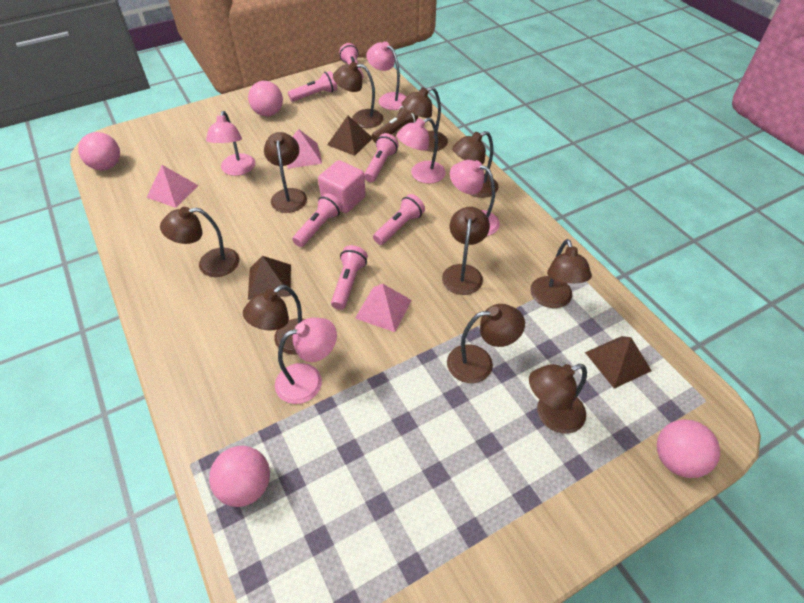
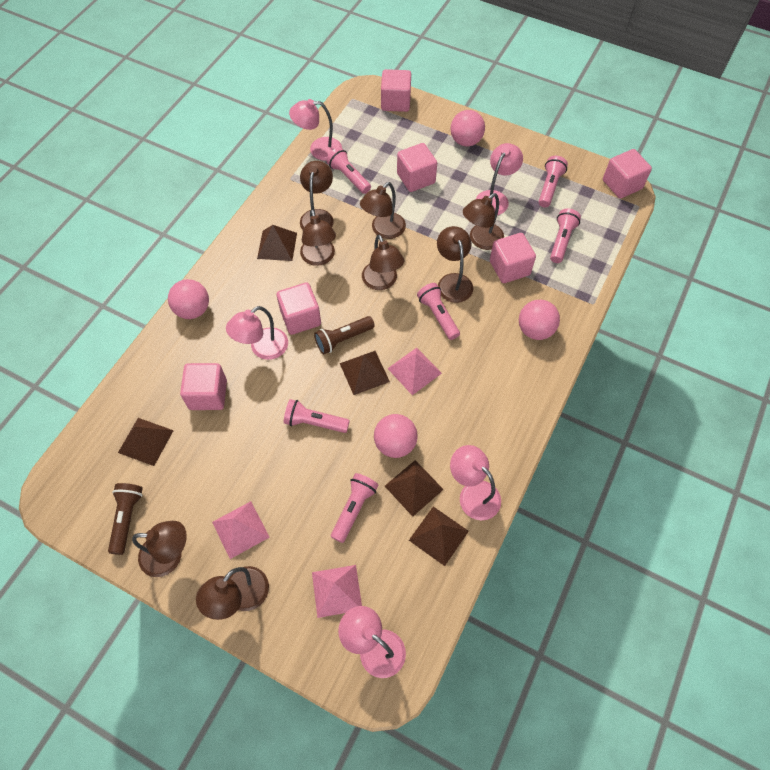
brown flashlight: 1 -> 2
brown lamp: 10 -> 8
brown pyramid: 3 -> 5
pink cube: 1 -> 6

